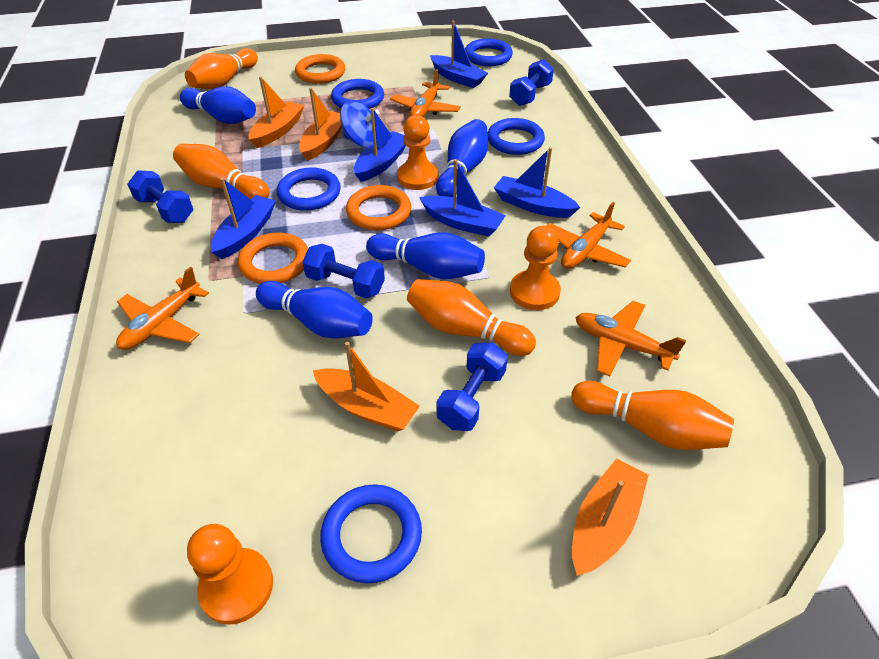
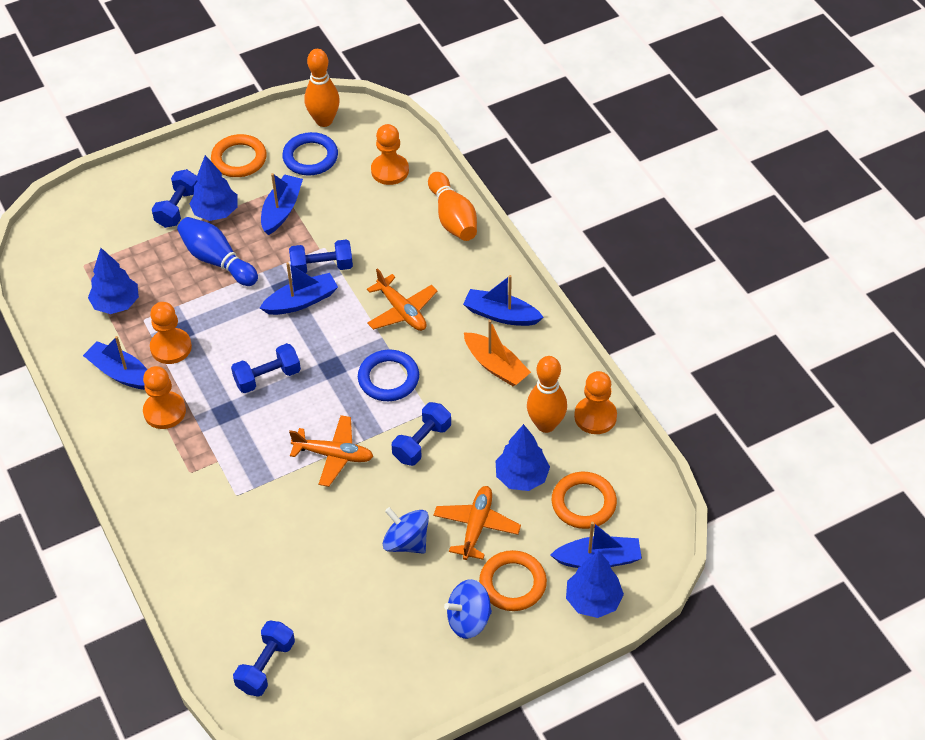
blue bowling pin: 4 -> 1
blue dumbbell: 4 -> 5
blue ring: 5 -> 2
blue spinning top: 1 -> 2
blue tree: 0 -> 4
orange boat: 4 -> 1
orange bowling pin: 4 -> 3
orange pawn: 3 -> 4
orange plane: 4 -> 3

